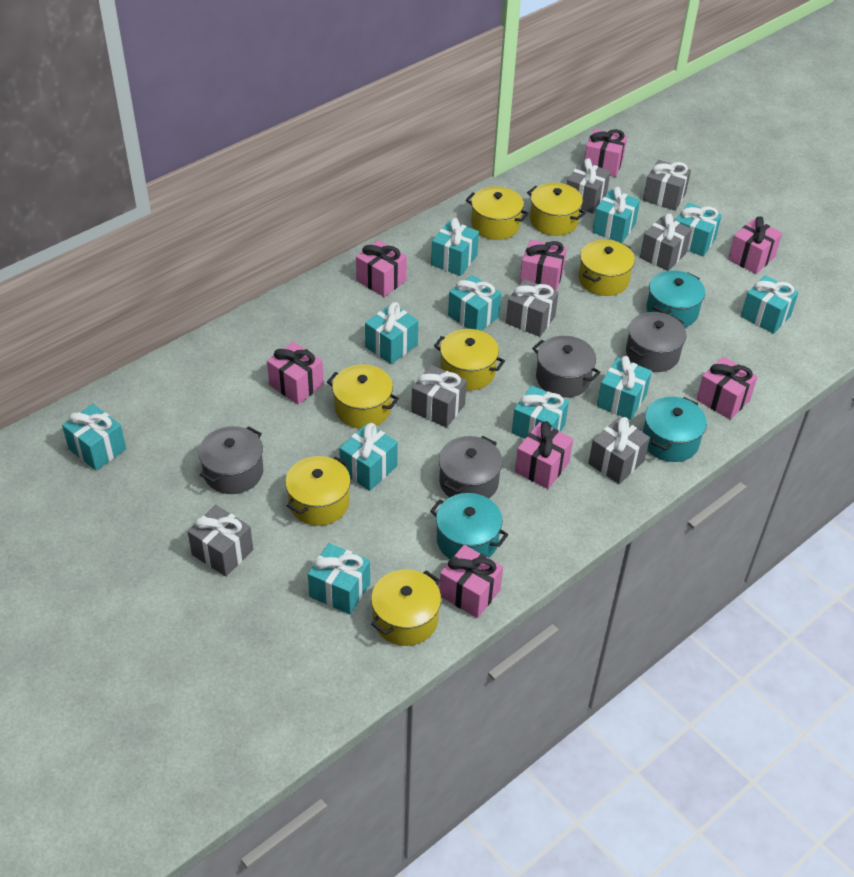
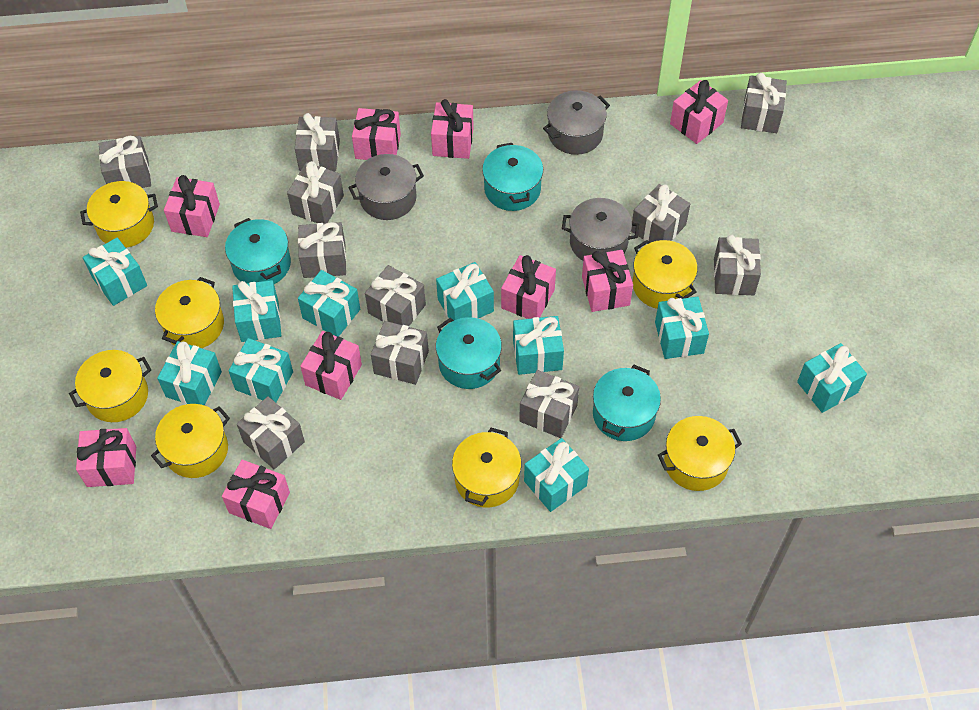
grey gift: 7 -> 11
grey pot: 4 -> 3
pink gift: 8 -> 9
turquoise gift: 11 -> 10
turquoise pot: 3 -> 4

